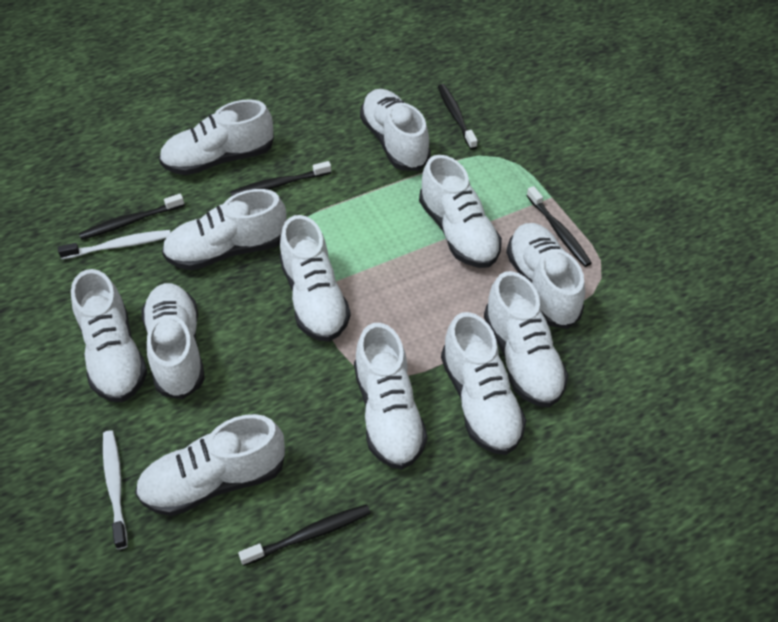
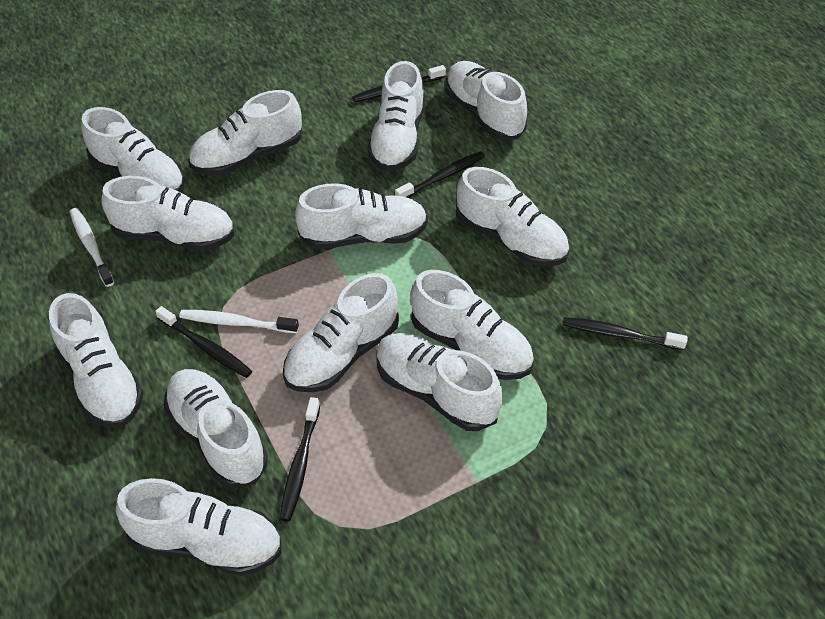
white shoe: 12 -> 13

